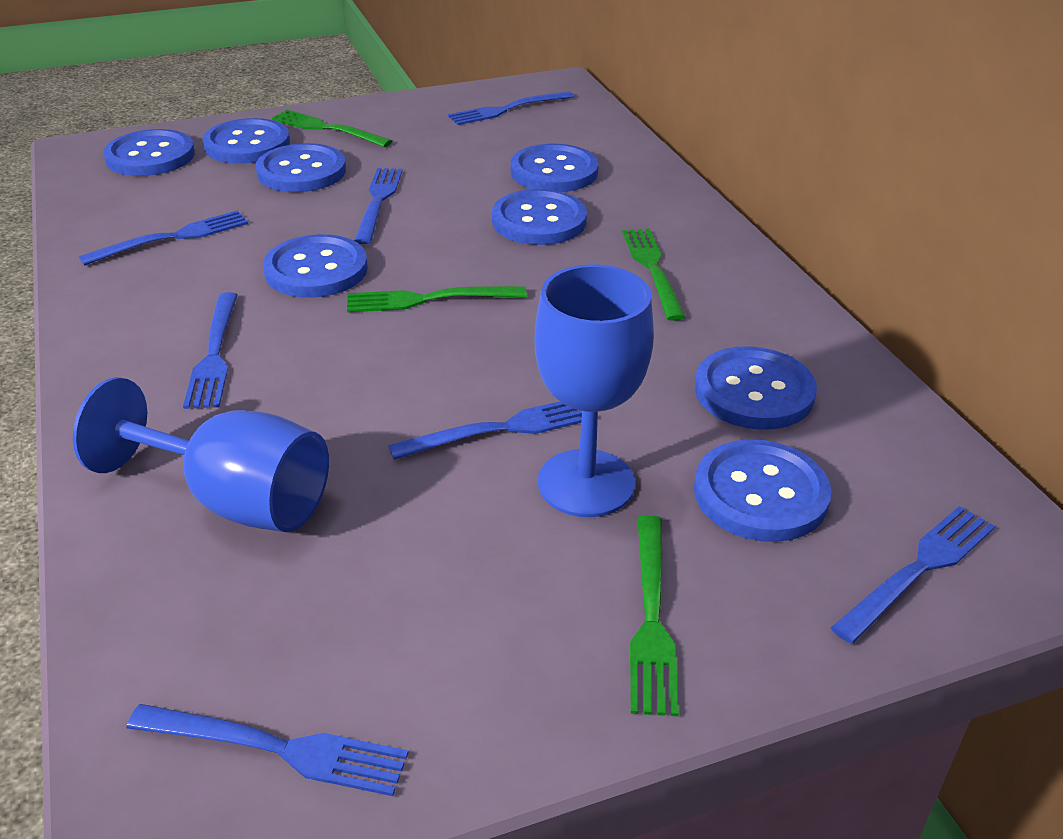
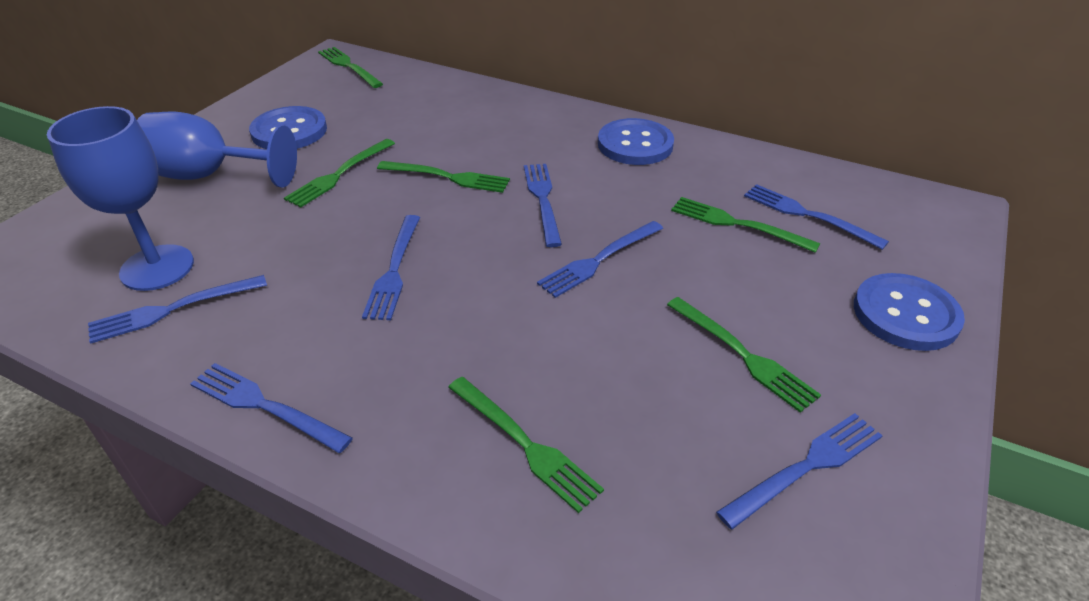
blue button: 8 -> 3
green fork: 4 -> 6

